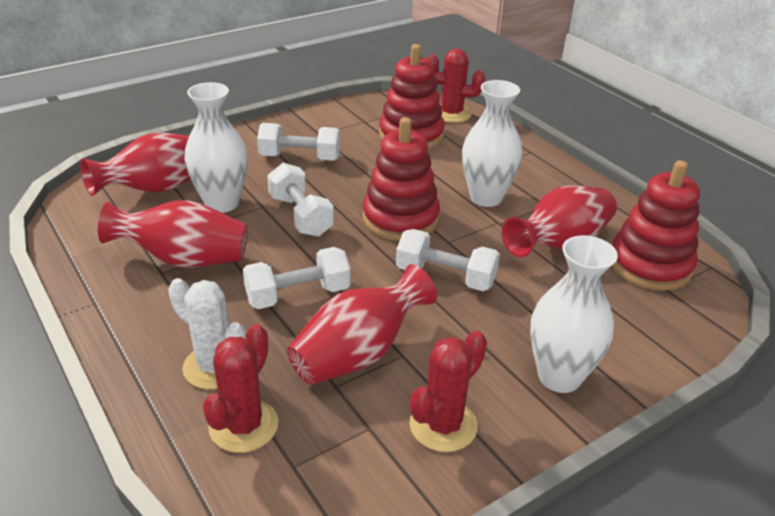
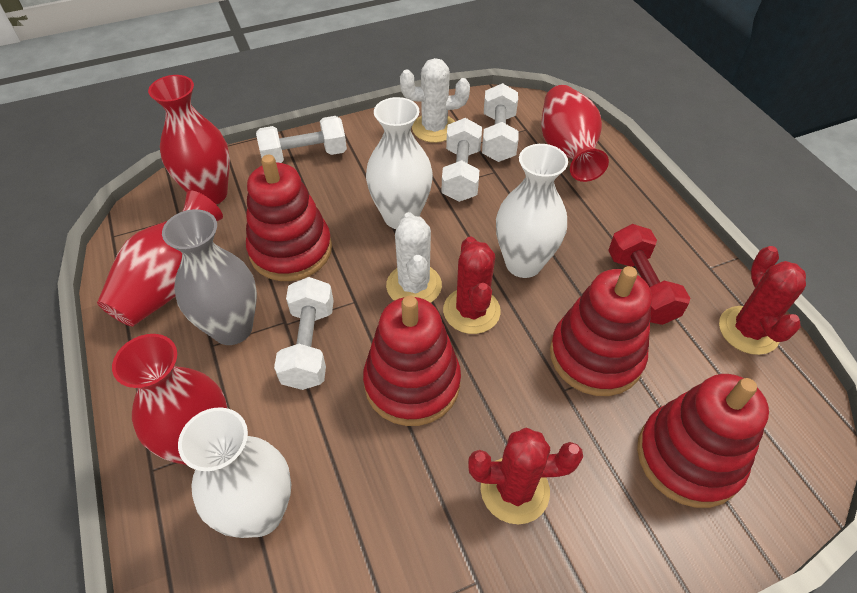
grey vase: 0 -> 1
red dumbbell: 0 -> 1
red stacking toy: 3 -> 4
white cactus: 1 -> 2

